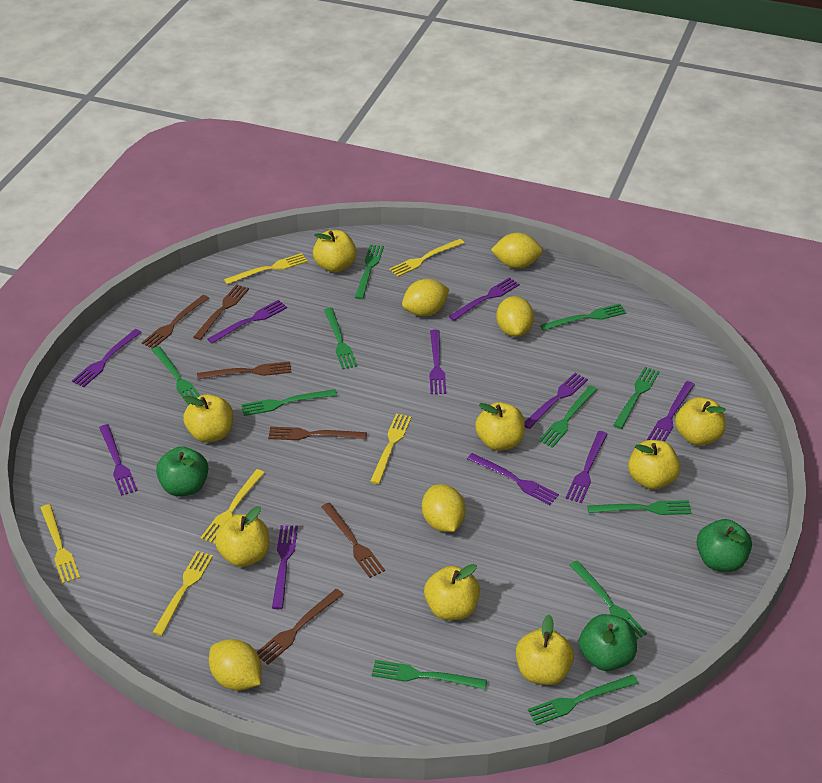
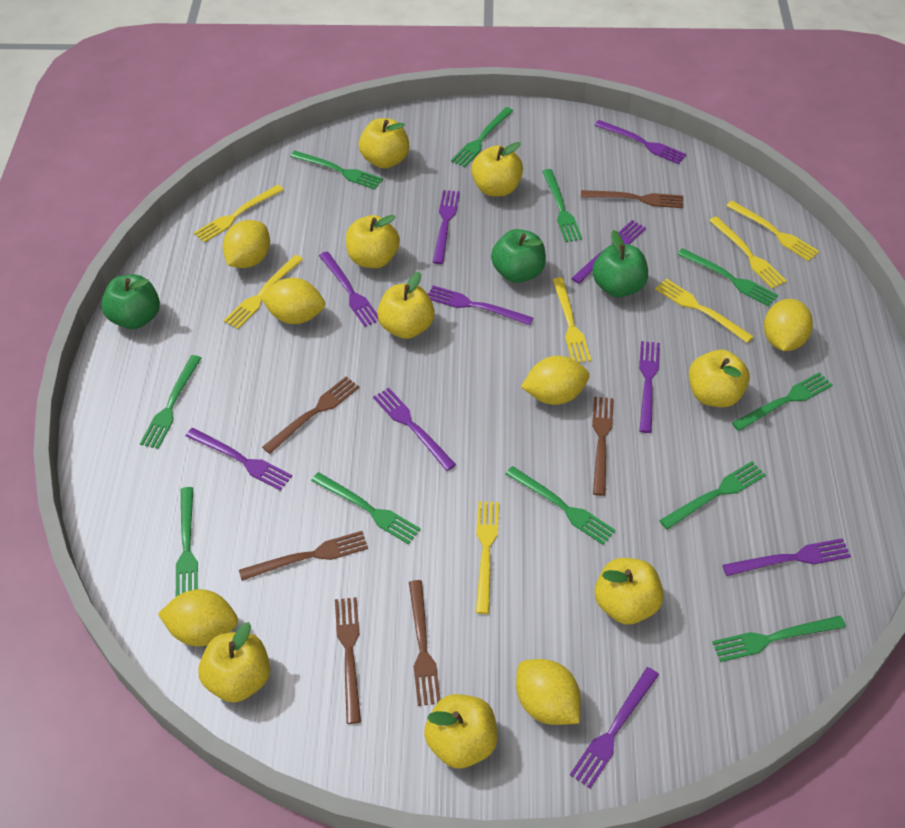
yellow fork: 6 -> 7
yellow lemon: 5 -> 6

